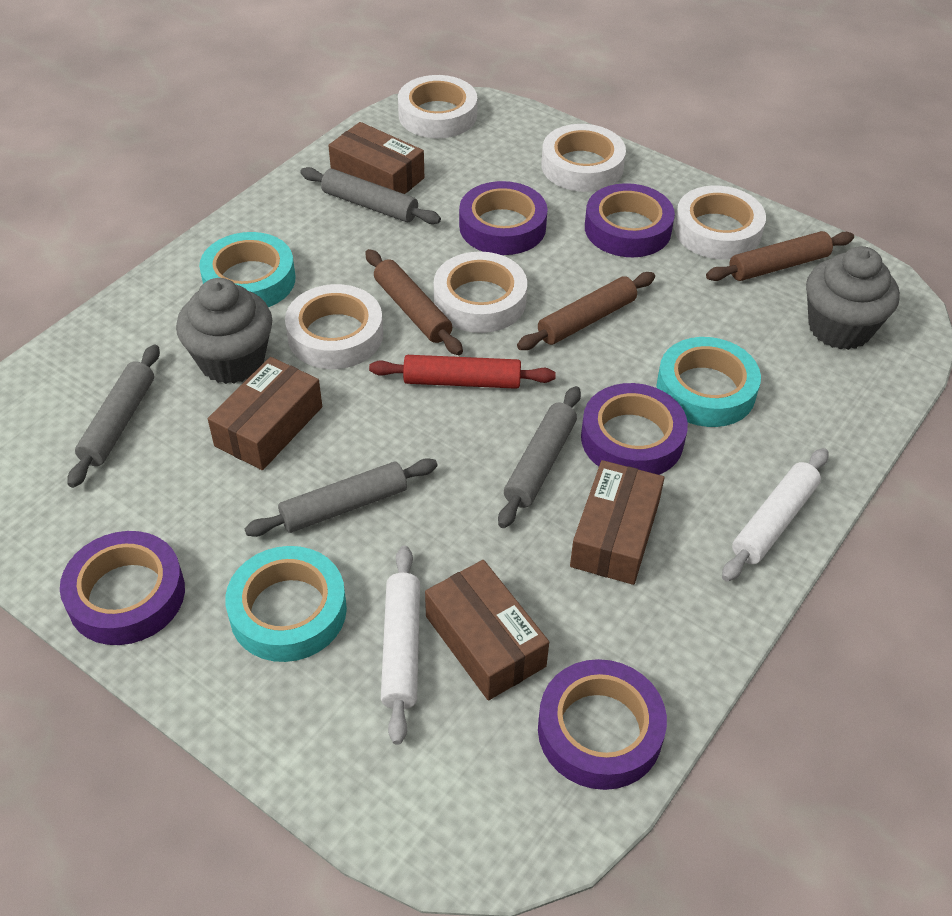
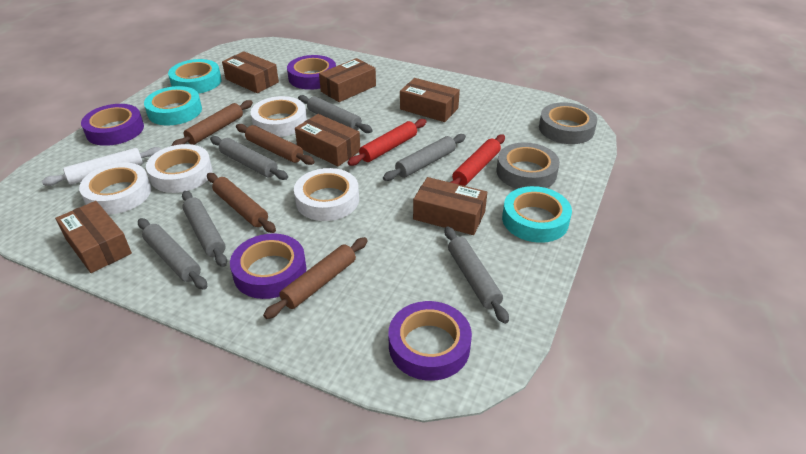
brown box: 4 -> 6
brown rolling pin: 3 -> 4
grey cupcake: 2 -> 0
grey rolling pin: 4 -> 6
grey tape: 0 -> 2
purple tape: 5 -> 4
red rolling pin: 1 -> 2
white rolling pin: 2 -> 1
white tape: 5 -> 4

